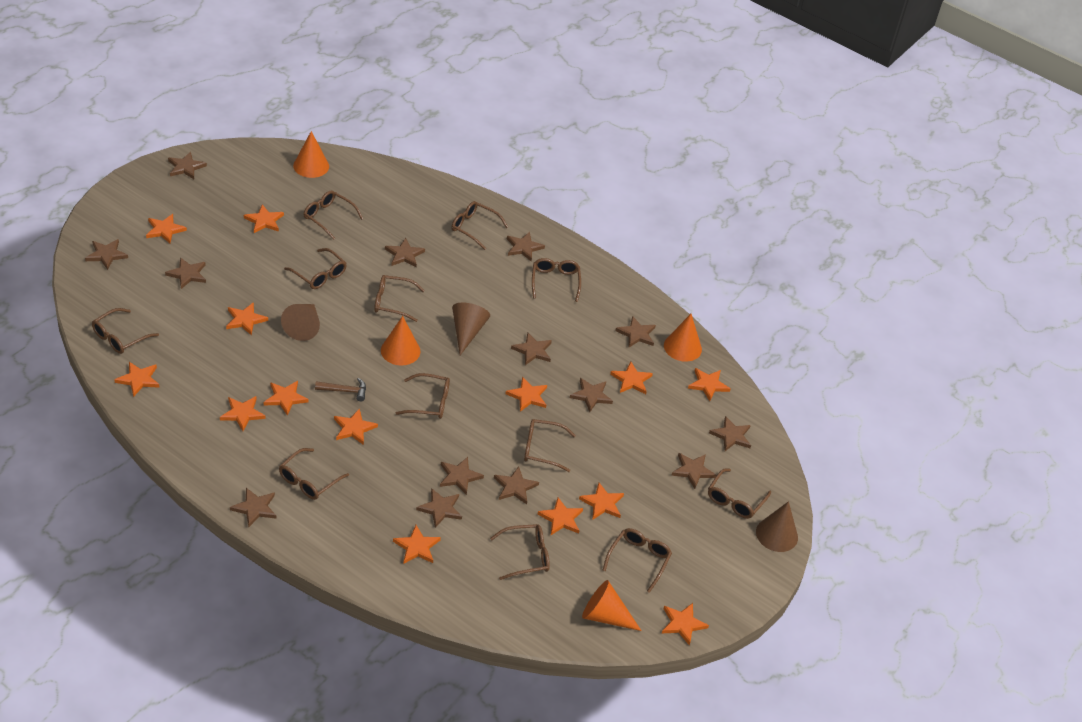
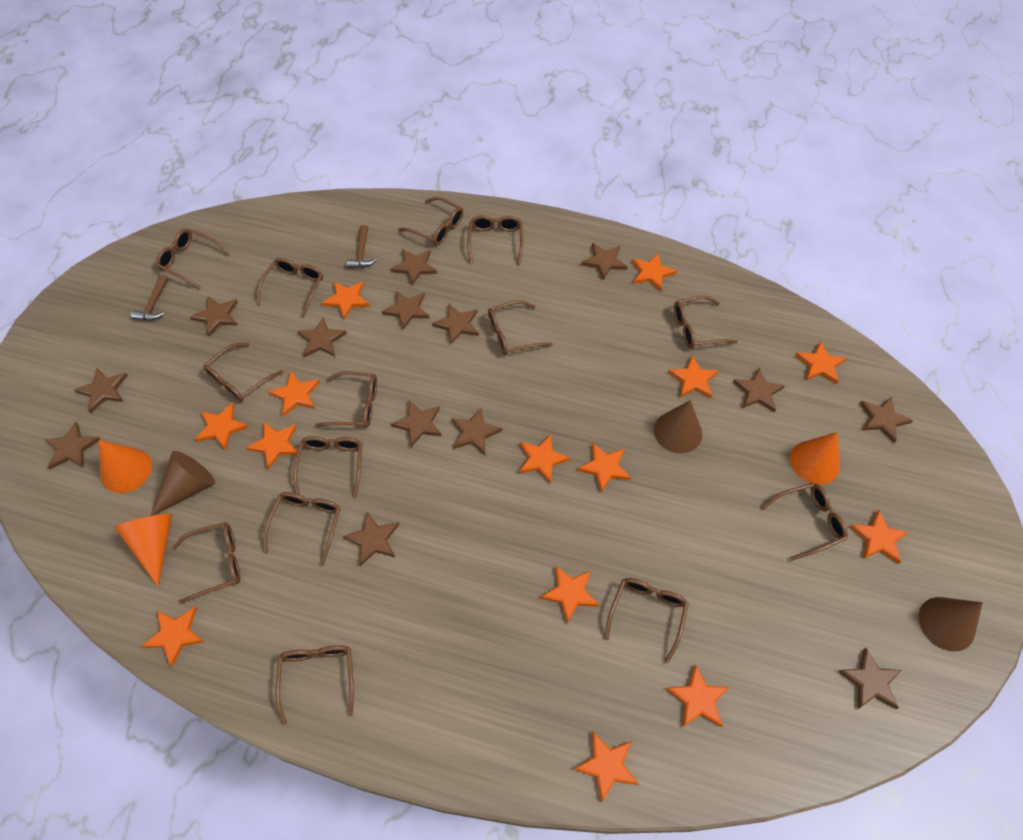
brown glasses: 12 -> 14
brown hammer: 1 -> 2
orange cone: 4 -> 3

